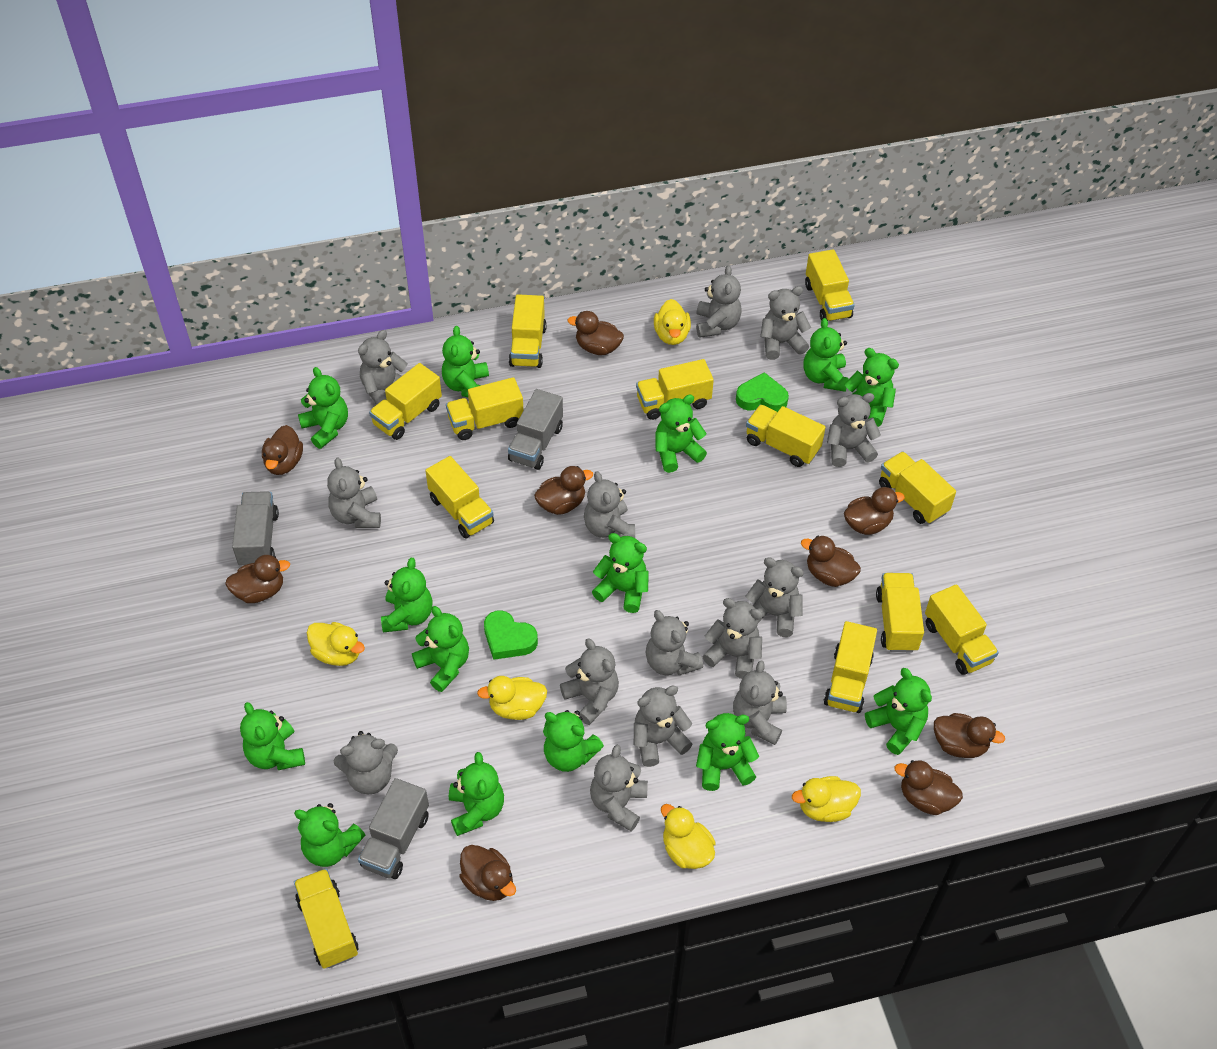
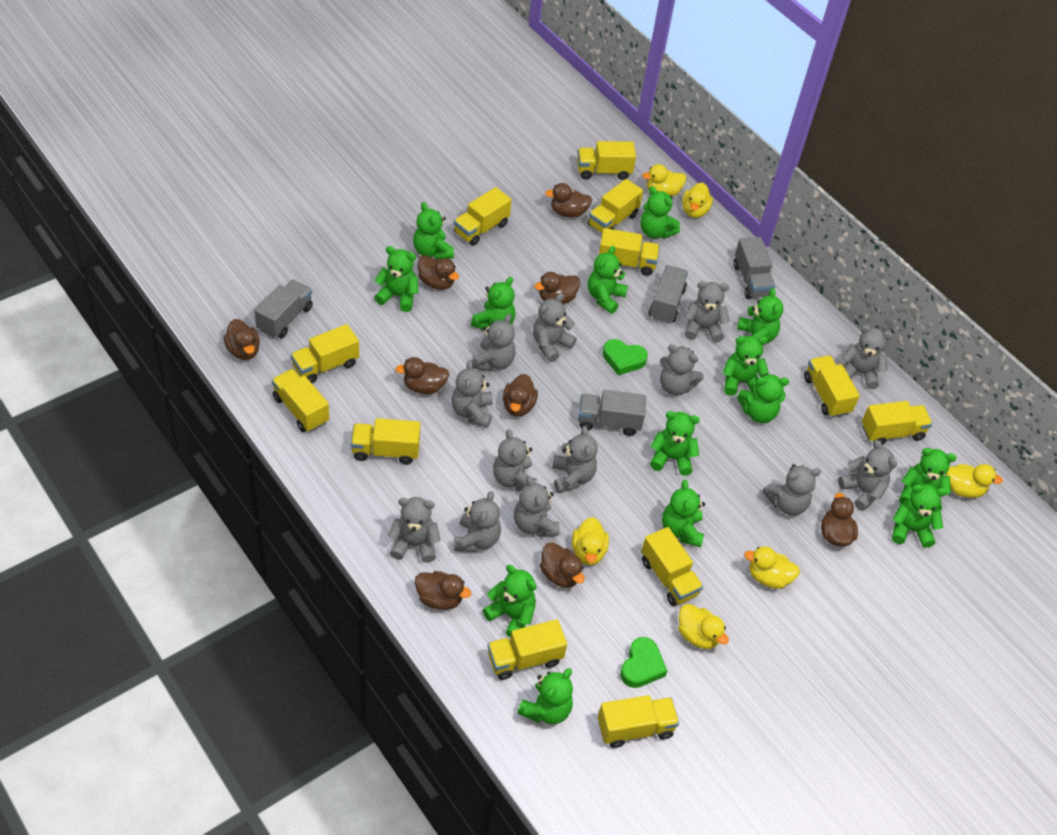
grey teddy bear: 14 -> 13
grey truck: 3 -> 4
yellow duck: 5 -> 6

